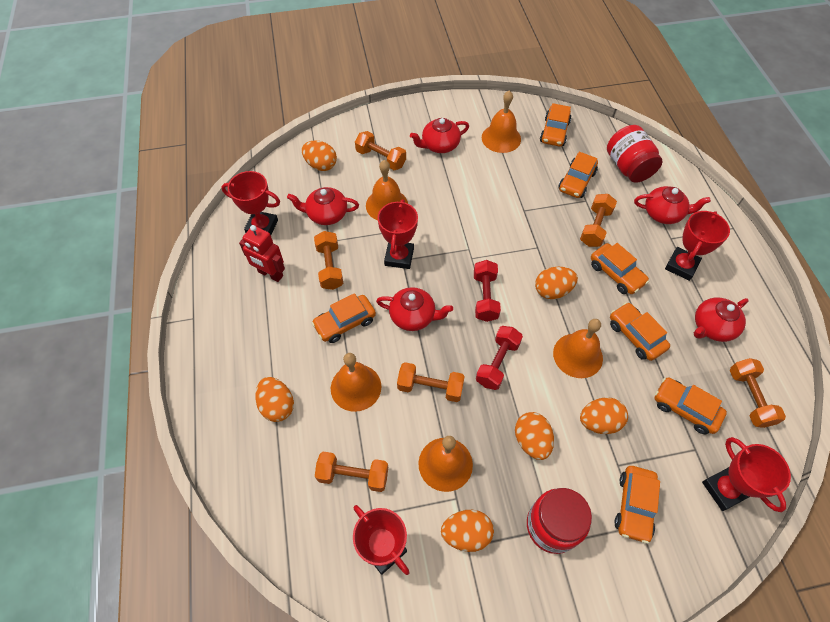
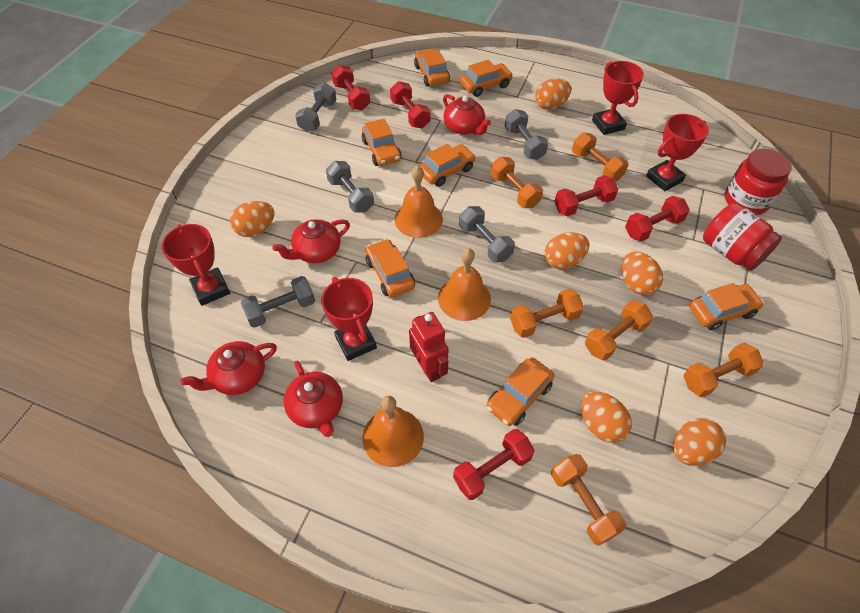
grey dumbbell: 0 -> 5
orange bell: 5 -> 3
red dumbbell: 2 -> 5
red teapot: 5 -> 4
red trophy: 5 -> 4

